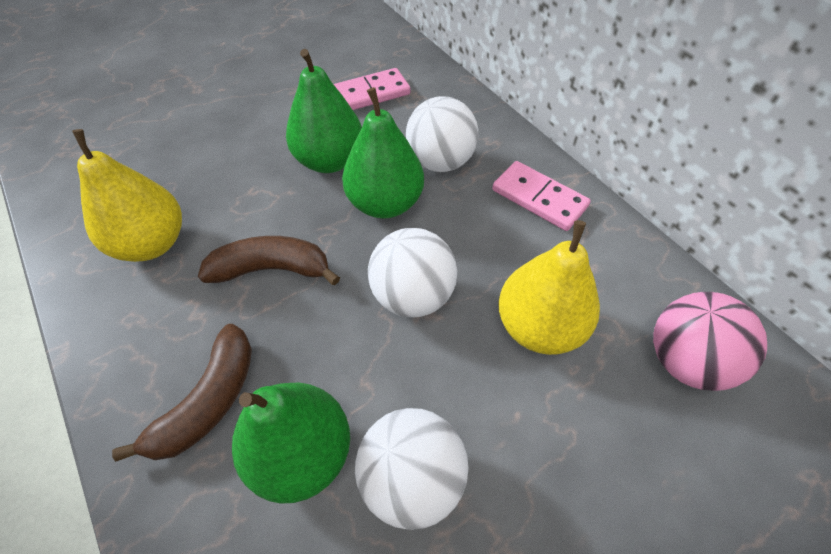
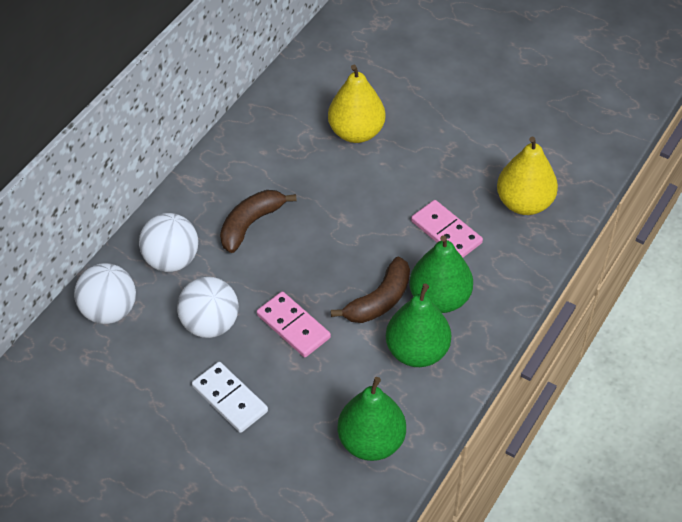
pink ball: 1 -> 0
white domino: 0 -> 1

